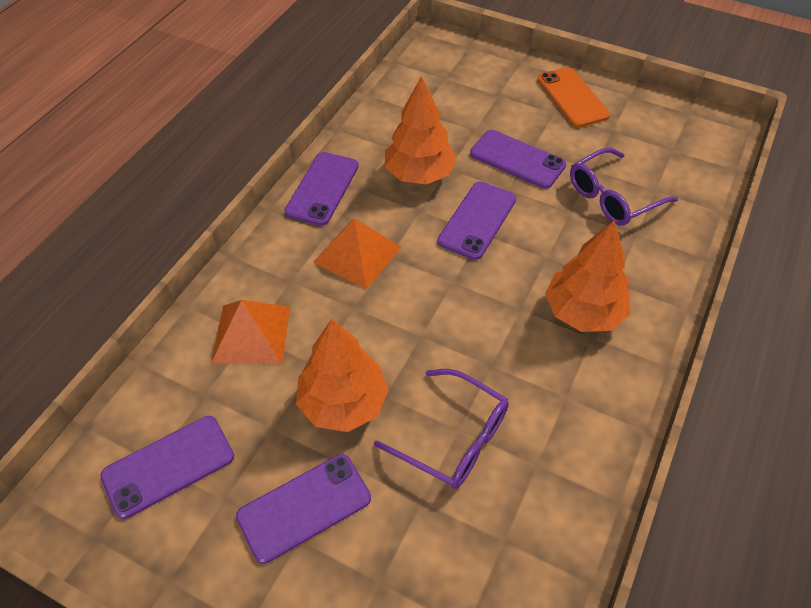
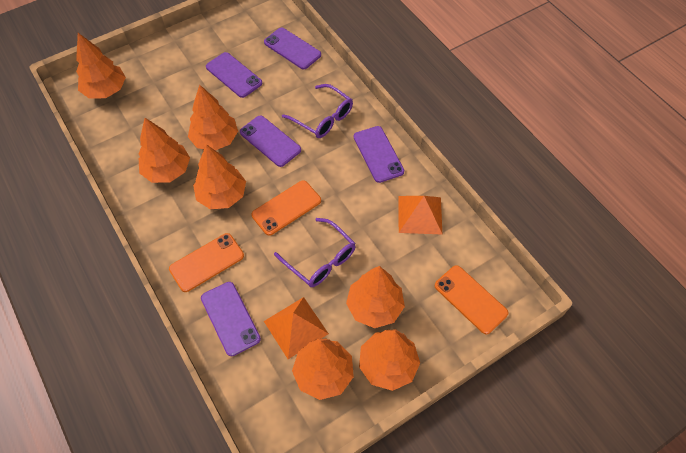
orange phone: 1 -> 3
orange tree: 3 -> 7

